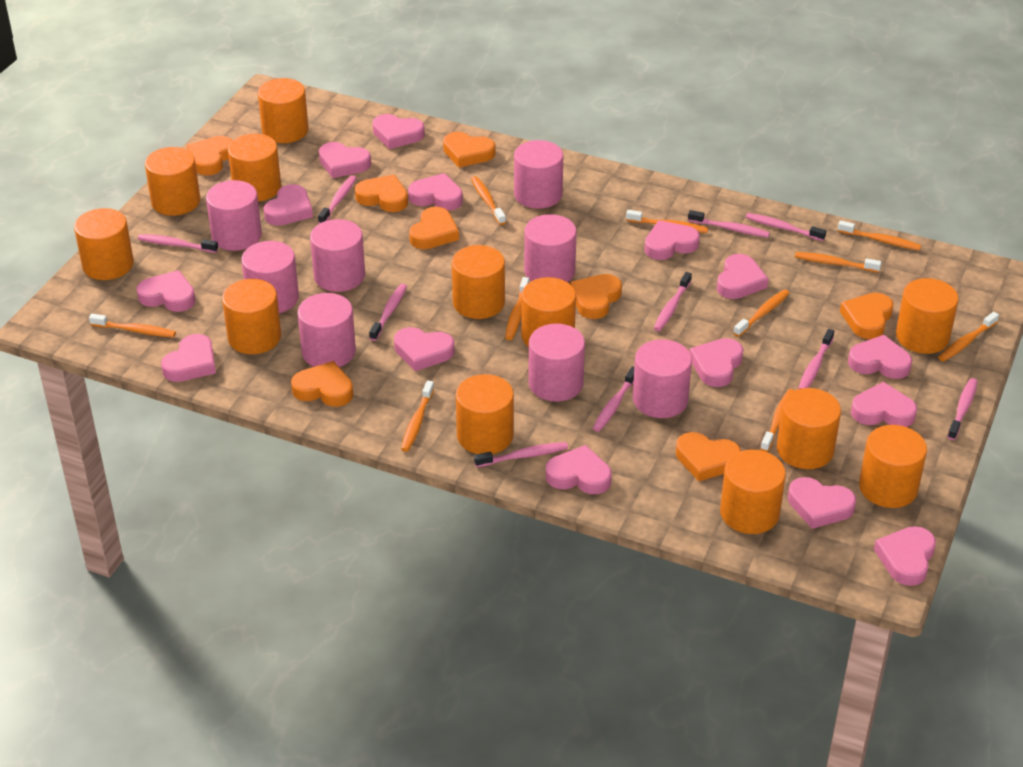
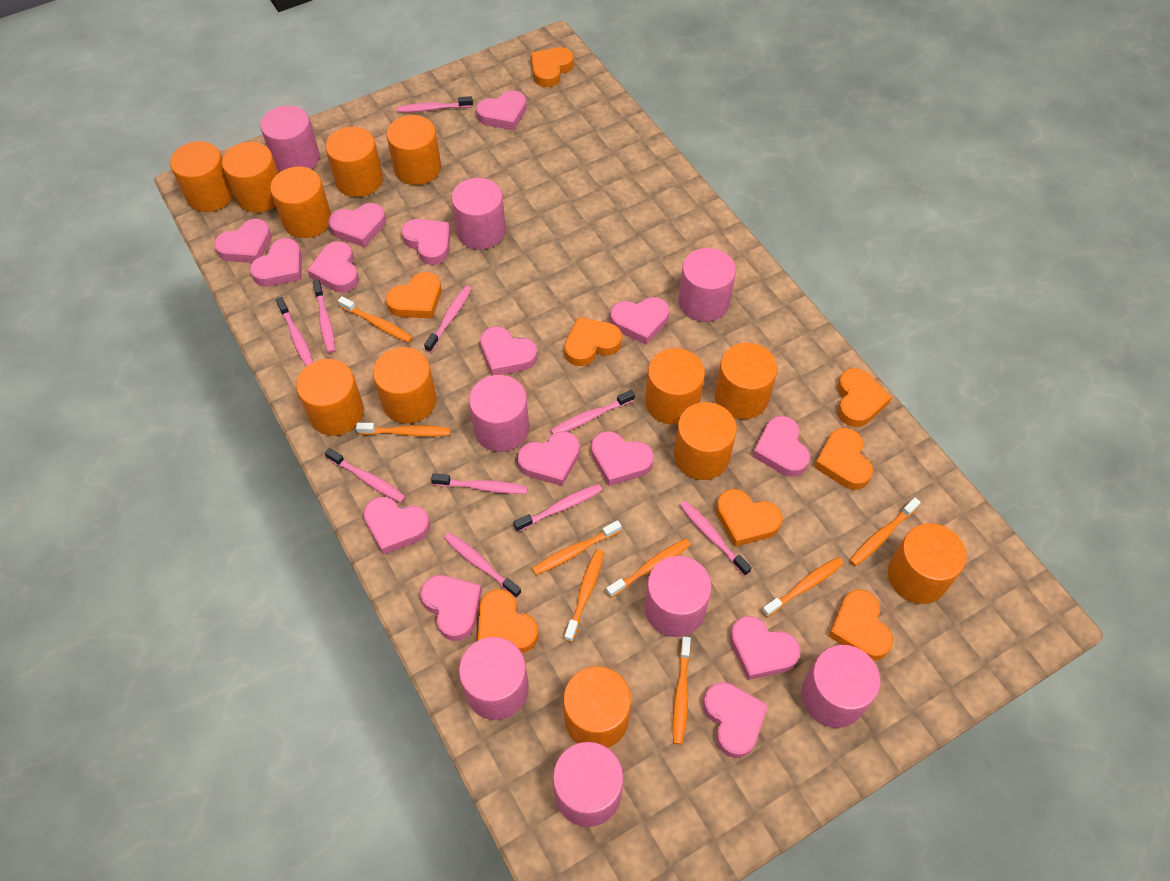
orange toothbrush: 10 -> 8

